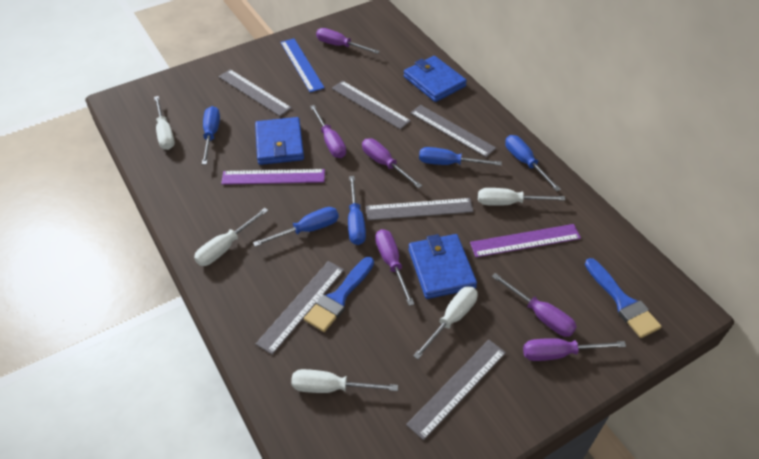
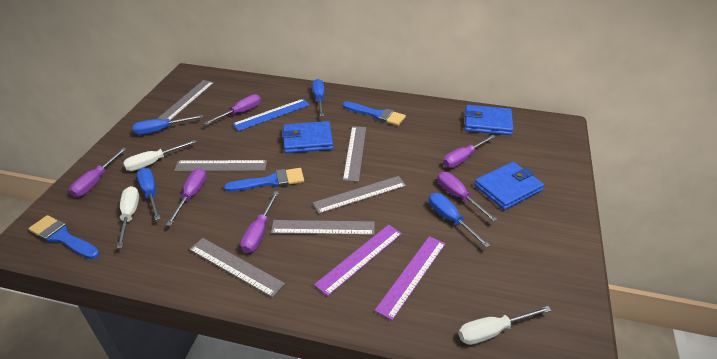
blue brush: 2 -> 3
blue screwdriver: 5 -> 4
white screwdriver: 5 -> 3

